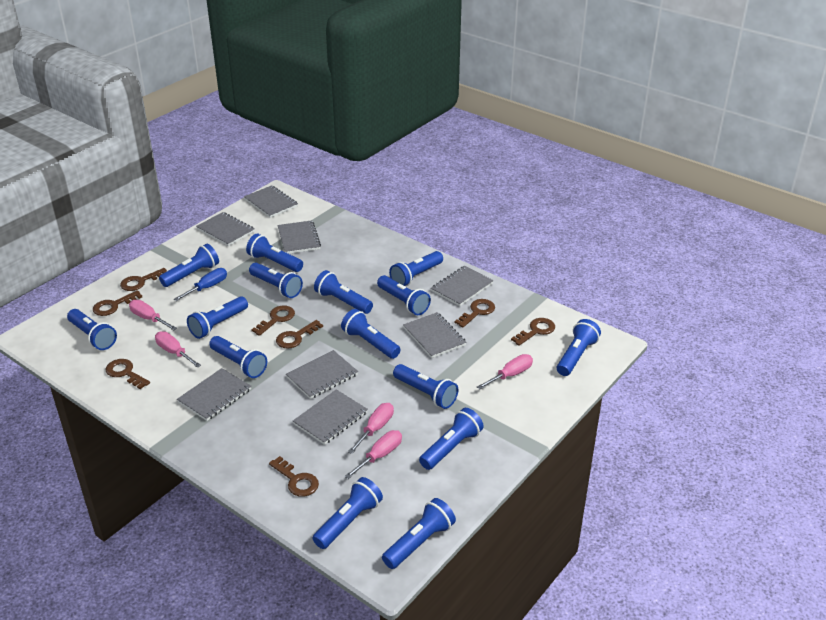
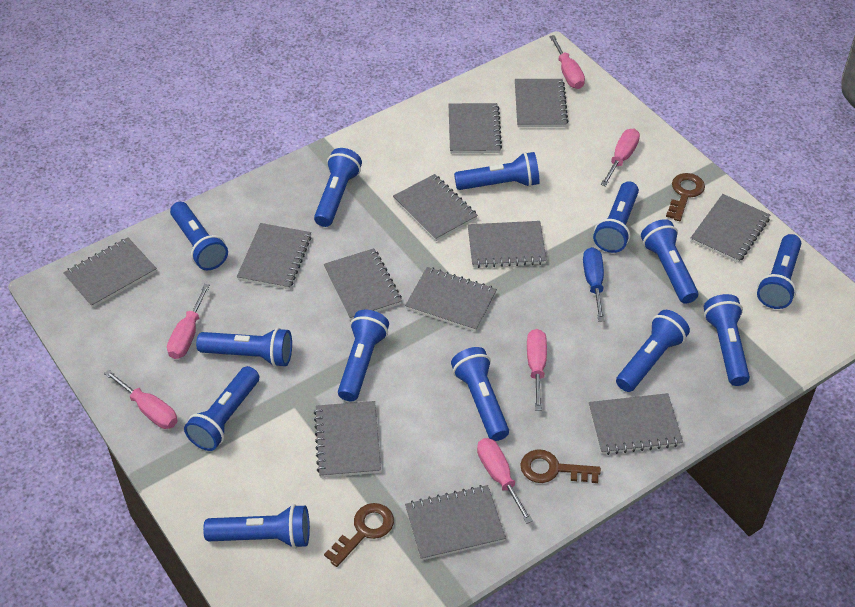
blue flashlight: 15 -> 13
brown key: 8 -> 3
grey notebook: 8 -> 12
pink screwdriver: 5 -> 6

